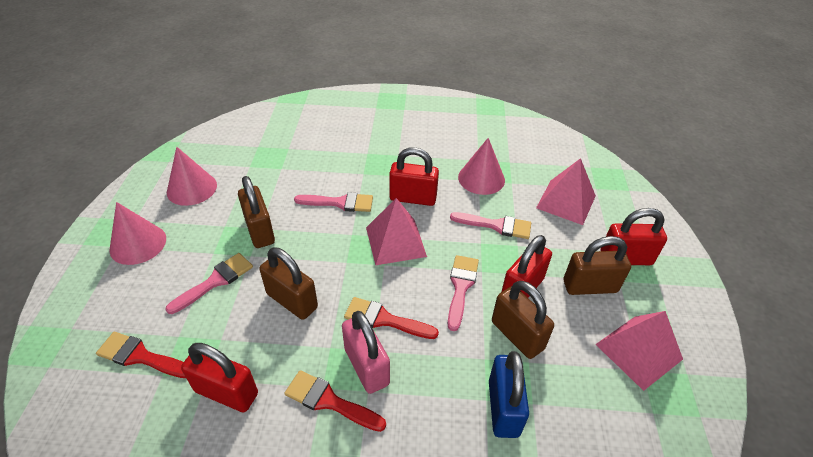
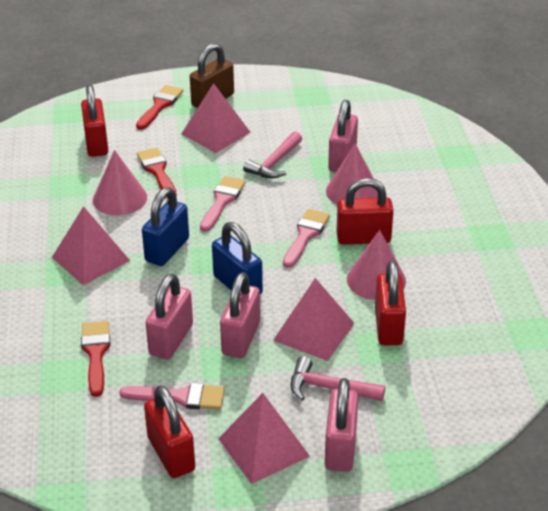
blue padlock: 1 -> 2
brown padlock: 4 -> 1
pink brush: 4 -> 3
pink hammer: 0 -> 2
pink padlock: 1 -> 4
pink pyramid: 3 -> 4

